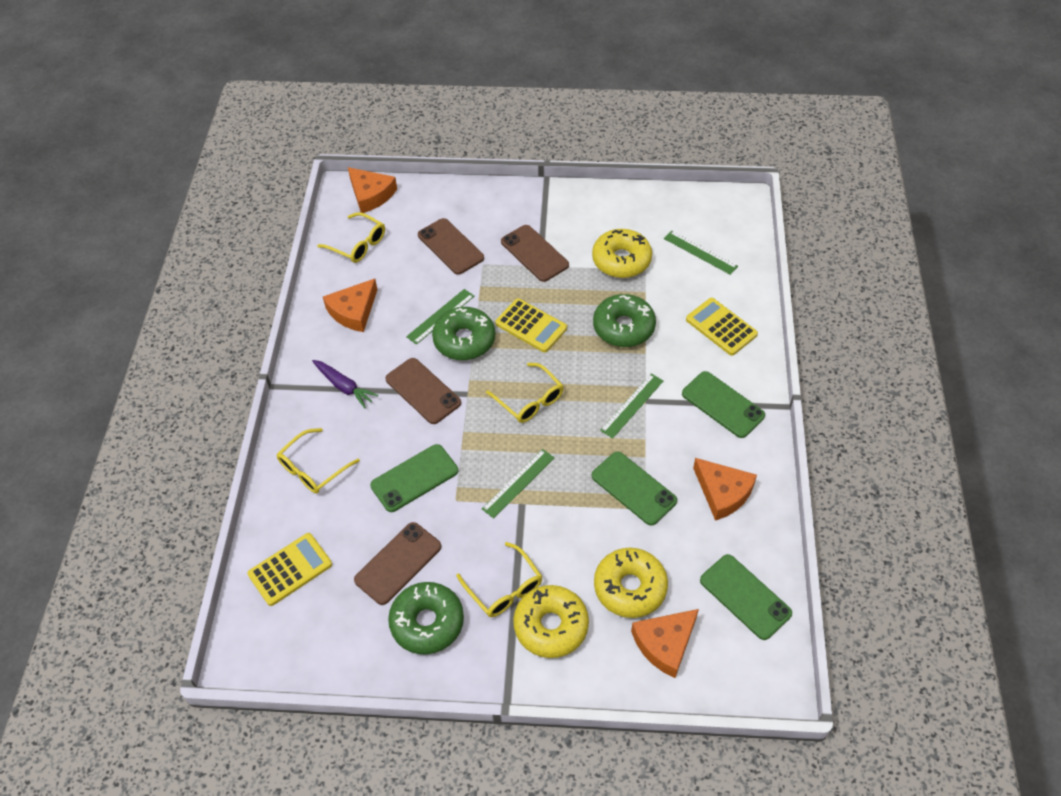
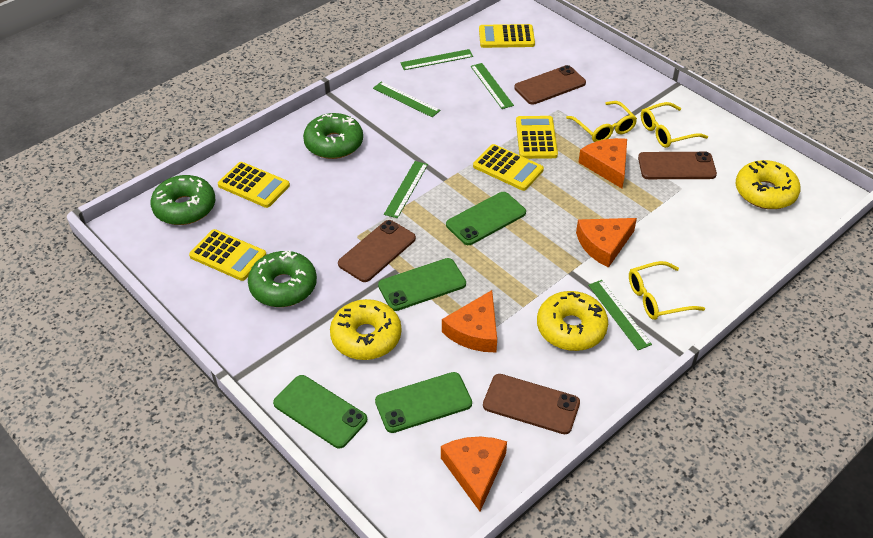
green ruler: 4 -> 5
purple carrot: 1 -> 0
yellow calculator: 3 -> 5
yellow glasses: 4 -> 3

